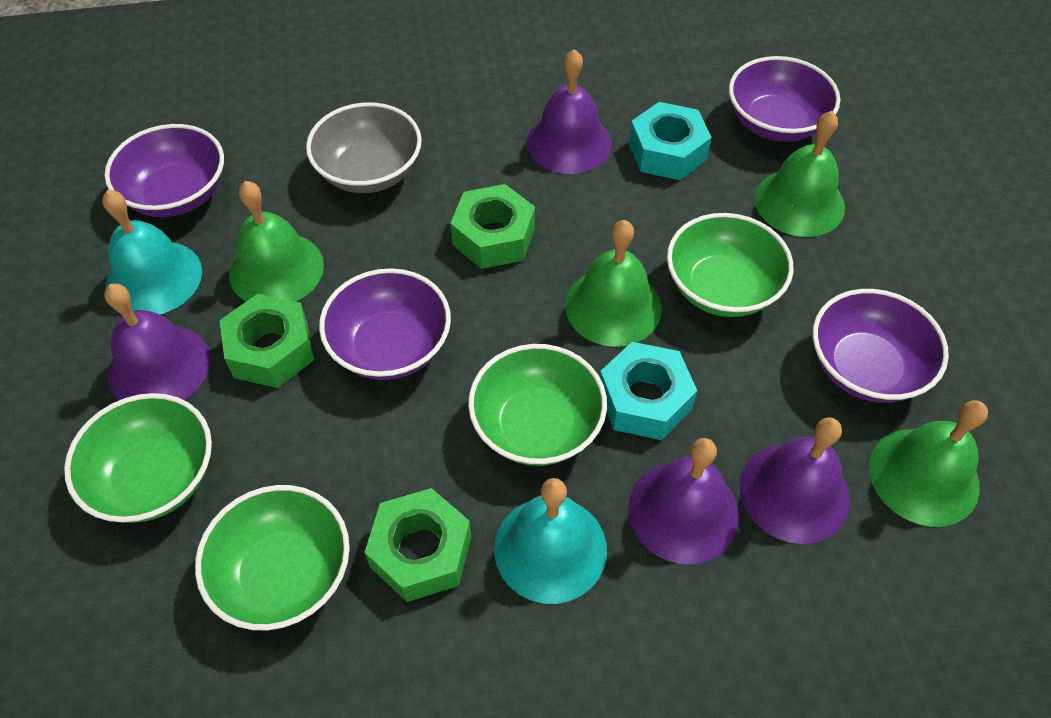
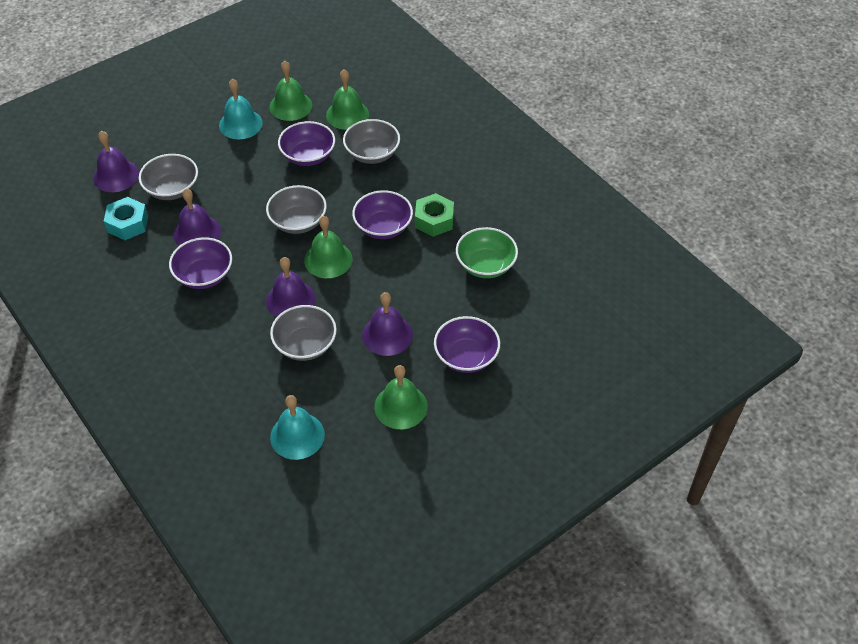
green bowl: 4 -> 1
green nut: 3 -> 1
grey bowl: 1 -> 4
turquoise nut: 2 -> 1

